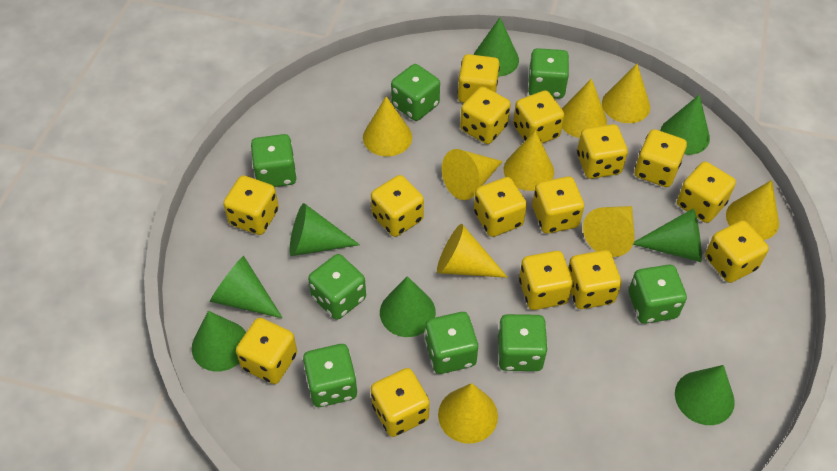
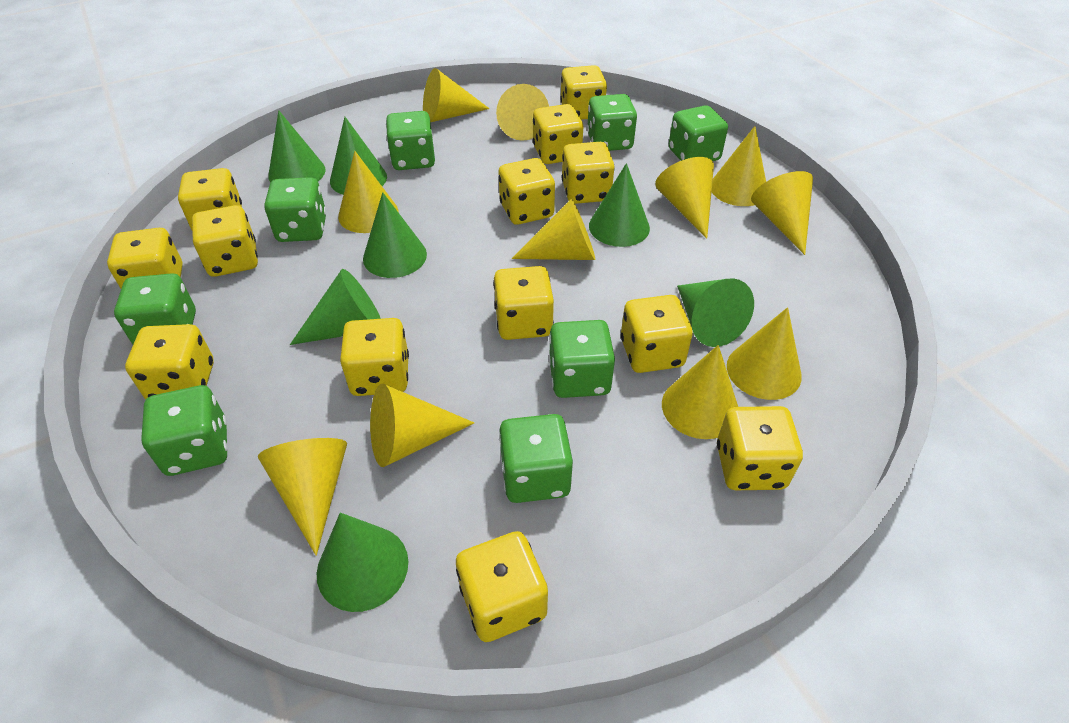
green cone: 8 -> 7
yellow cone: 9 -> 11
yellow dice: 15 -> 13

